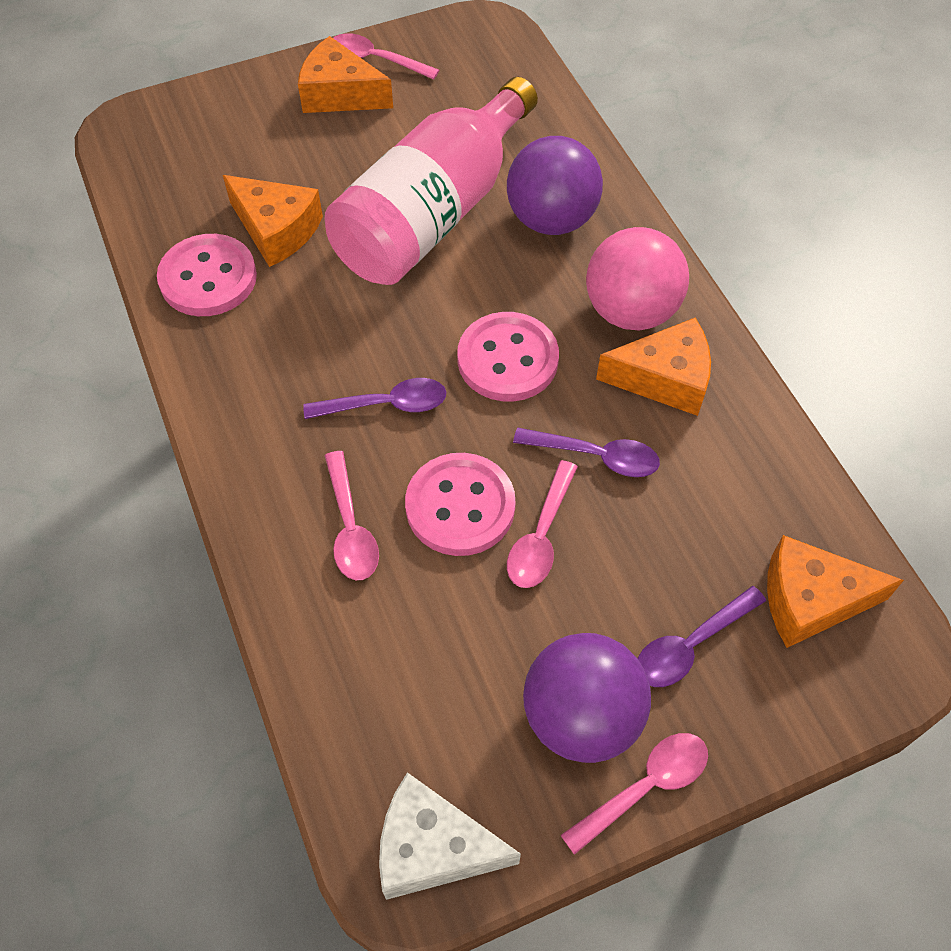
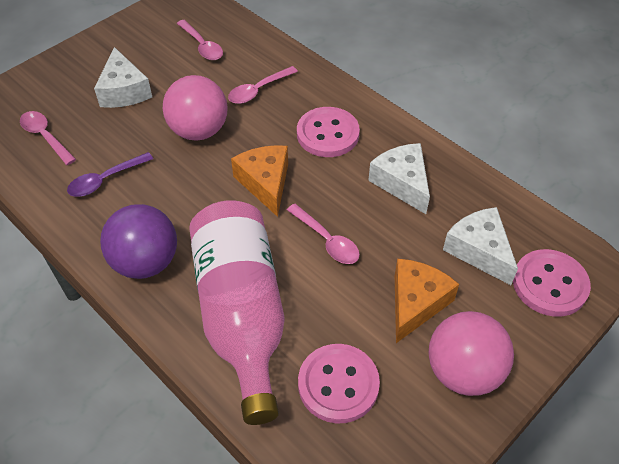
orange cheese: 4 -> 2
pink ball: 1 -> 2
purple ball: 2 -> 1
purple spoon: 3 -> 1
white cheese: 1 -> 3

